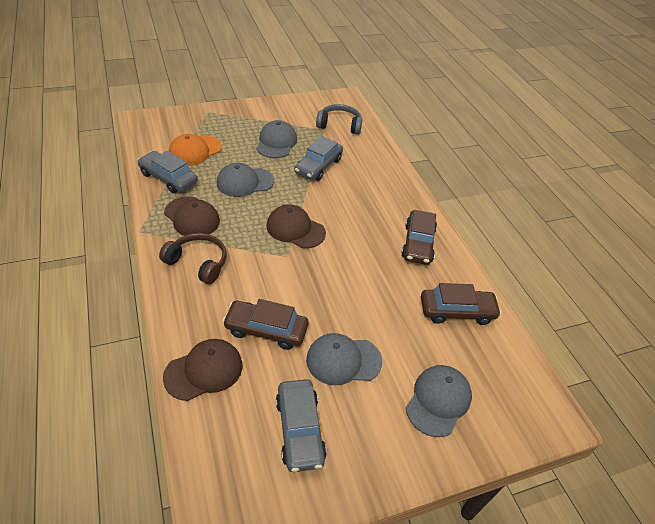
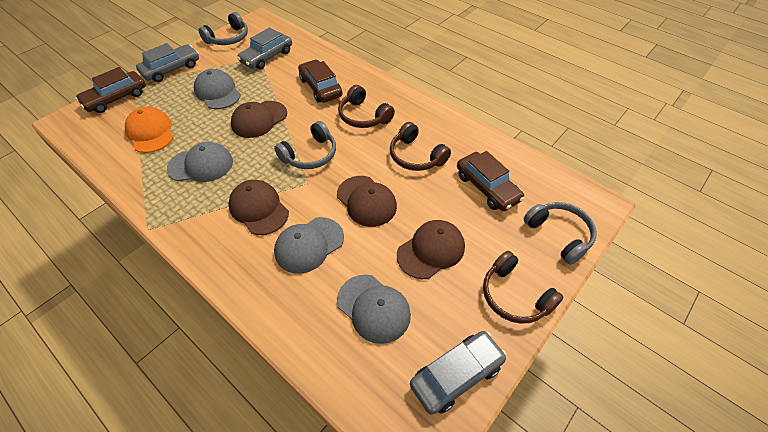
brown cap: 3 -> 4
brown headphones: 1 -> 3
grey headphones: 1 -> 3

